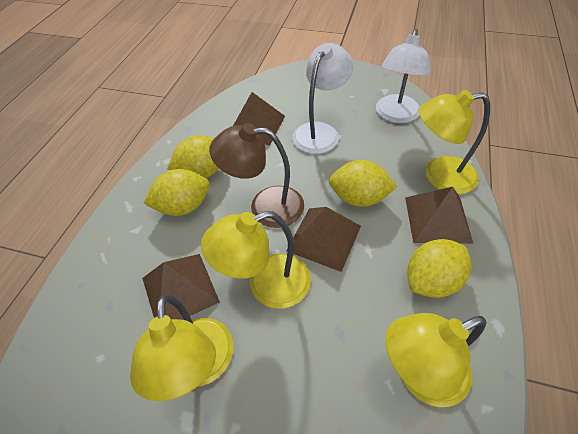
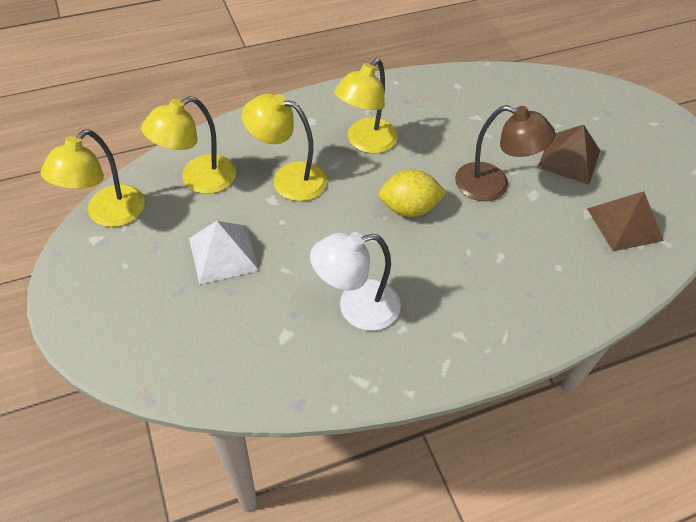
brown pyramid: 4 -> 2
white lamp: 2 -> 1
white pyramid: 0 -> 1
yellow lemon: 4 -> 1

